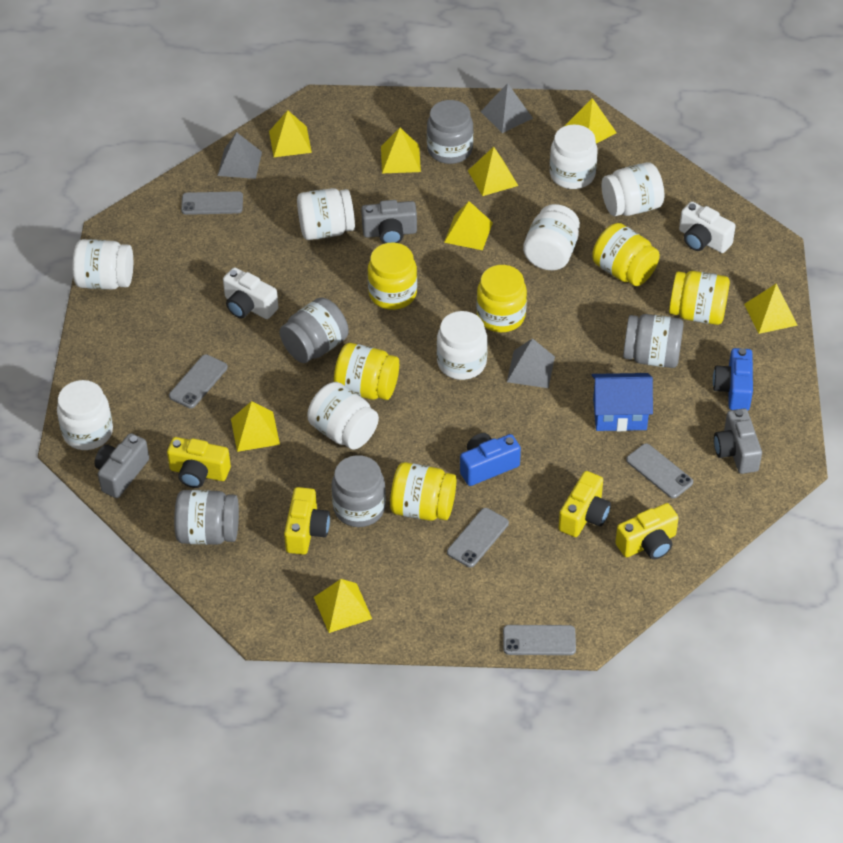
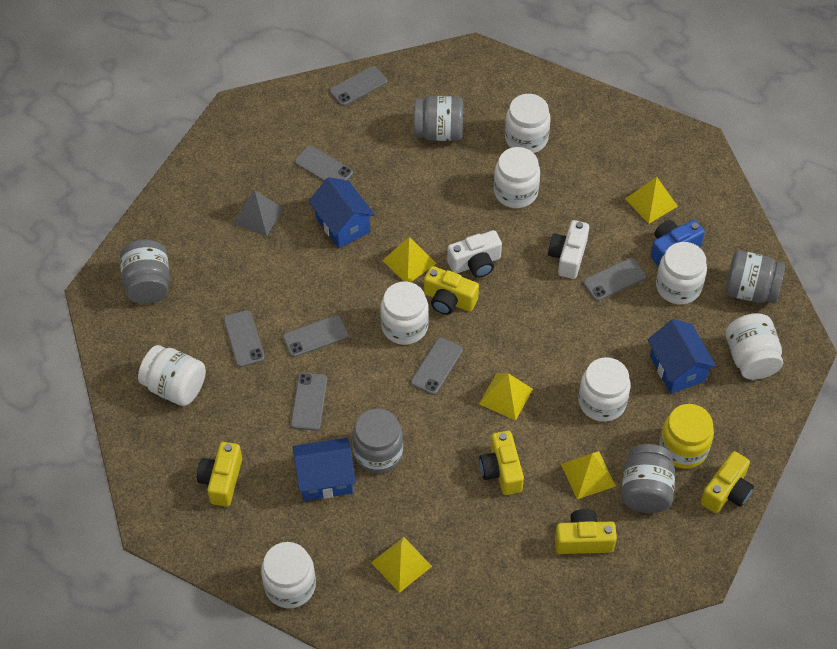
blue camera: 2 -> 1
blue house: 1 -> 3
grey camera: 3 -> 0
grey phone: 5 -> 7
grey pyramid: 3 -> 1
yellow camera: 4 -> 5
yellow jar: 6 -> 1
yellow pyramid: 8 -> 5

